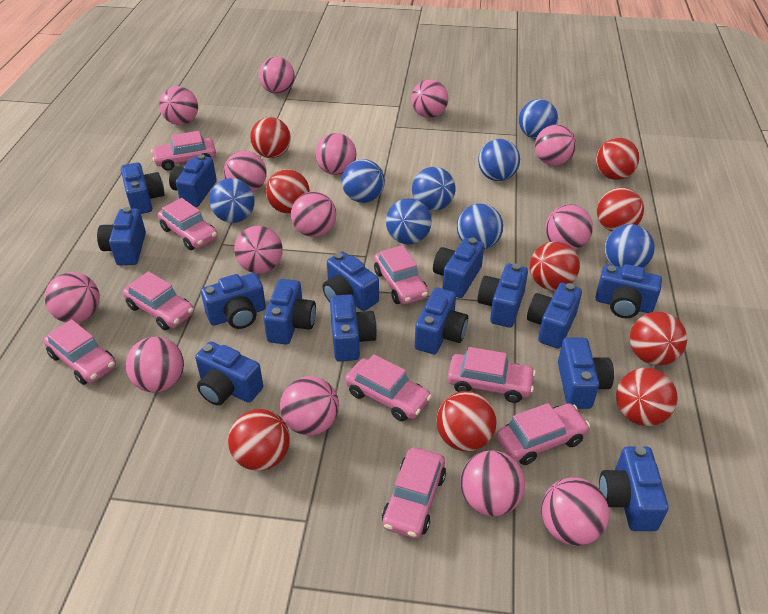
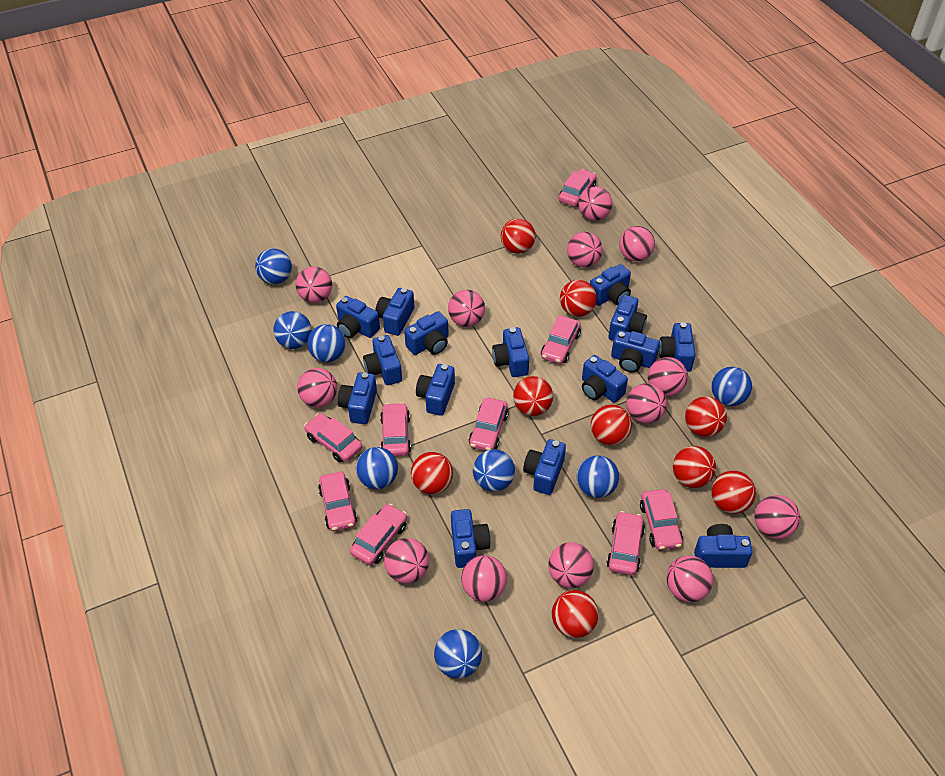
pink ball: 14 -> 13

